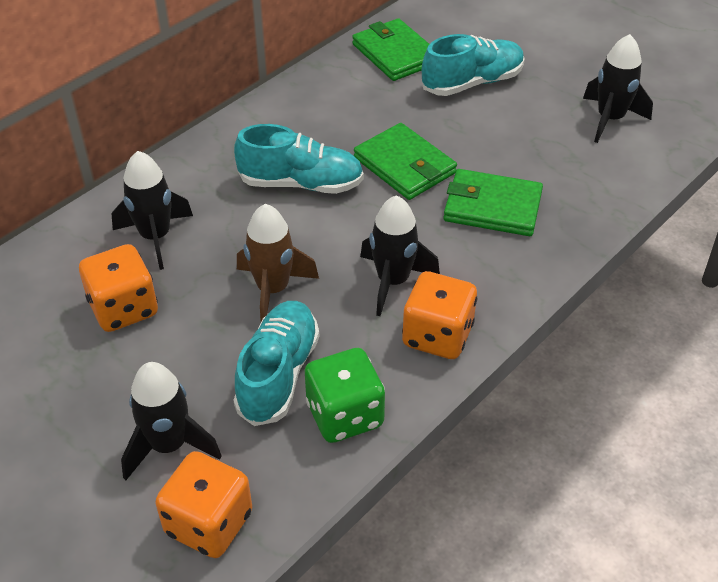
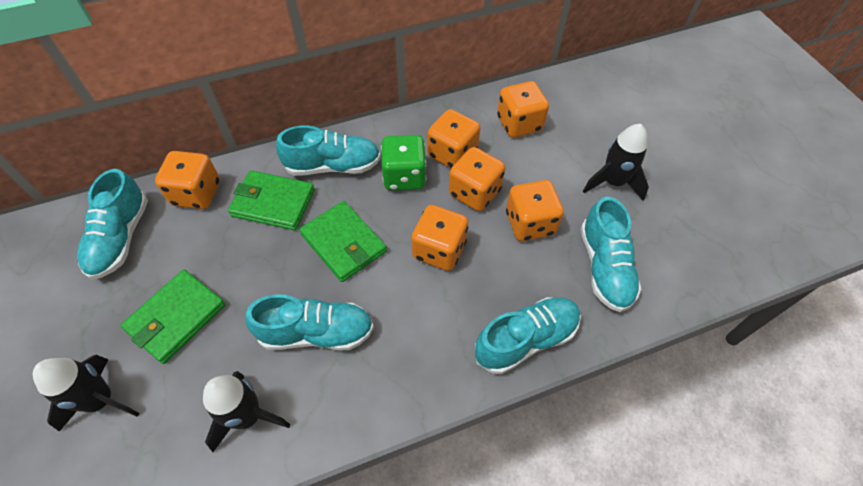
black rocket: 4 -> 3
brown rocket: 1 -> 0
orange dice: 3 -> 6
turquoise shoe: 3 -> 5

